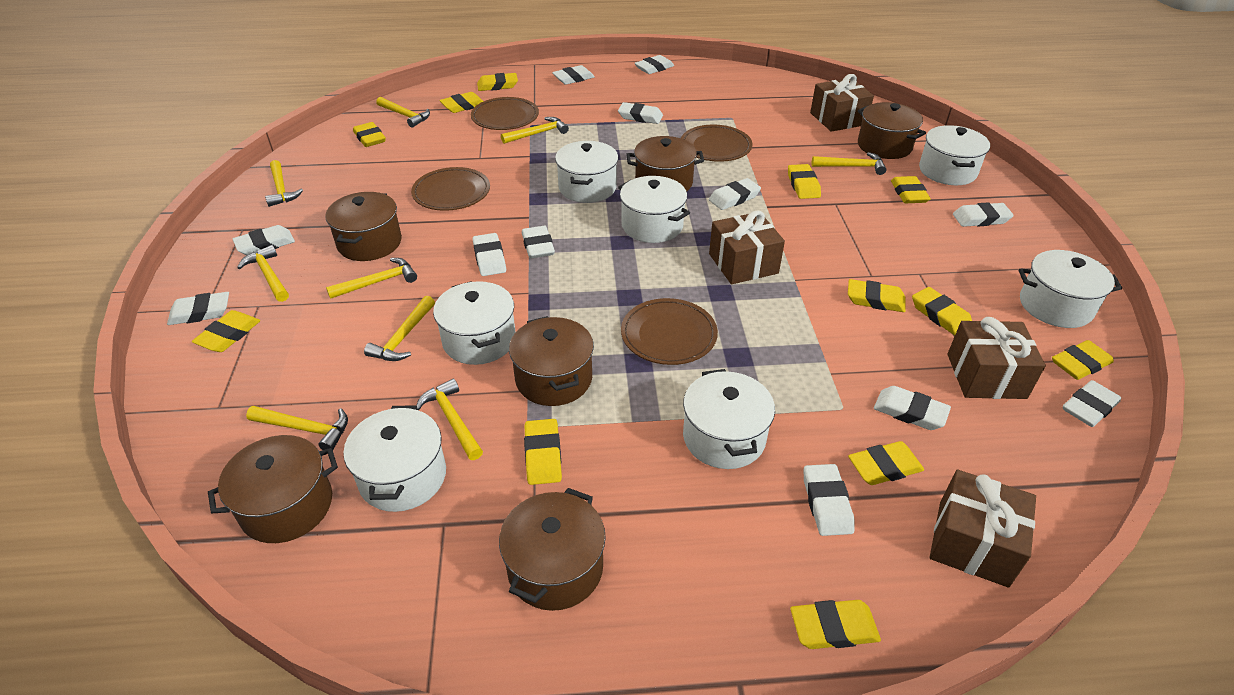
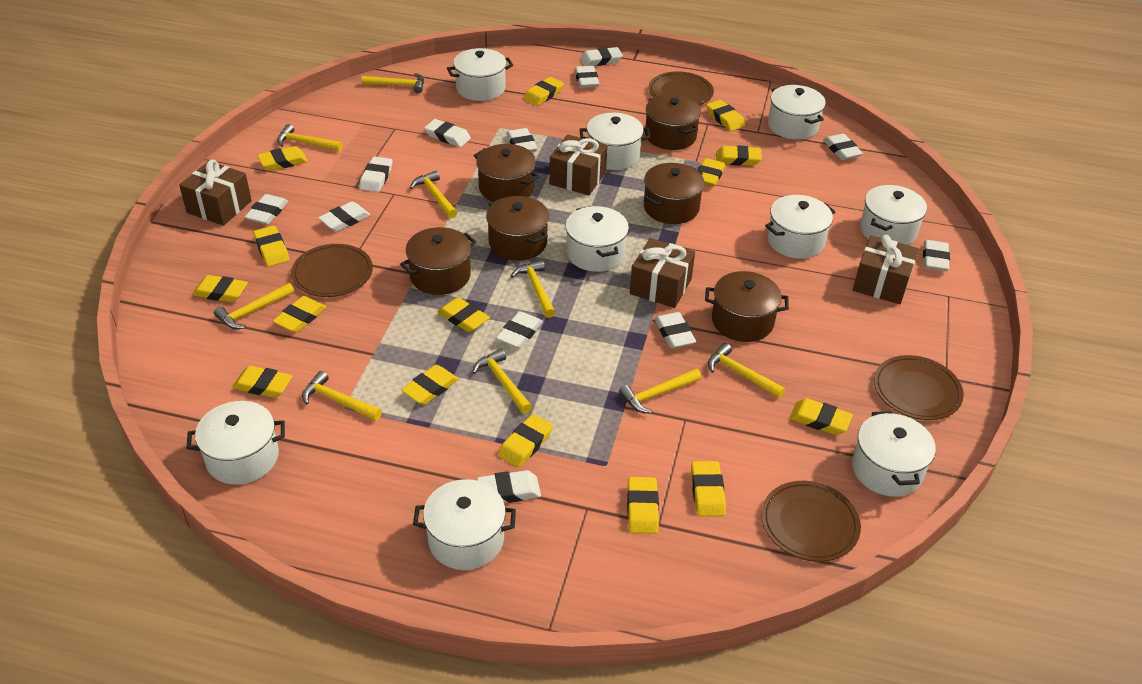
white pot: 7 -> 9
yellow eraser: 12 -> 15

